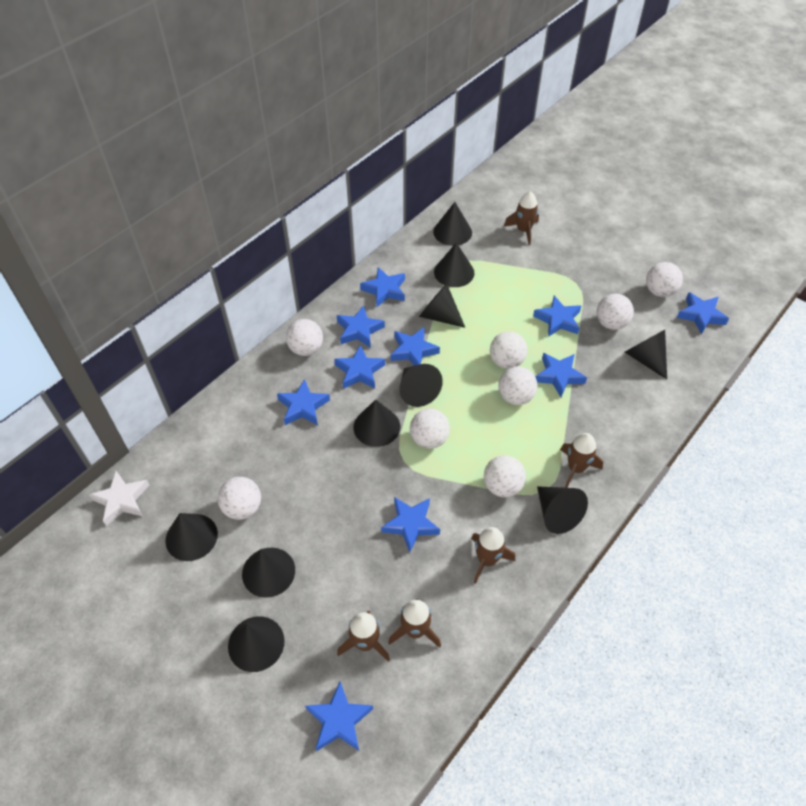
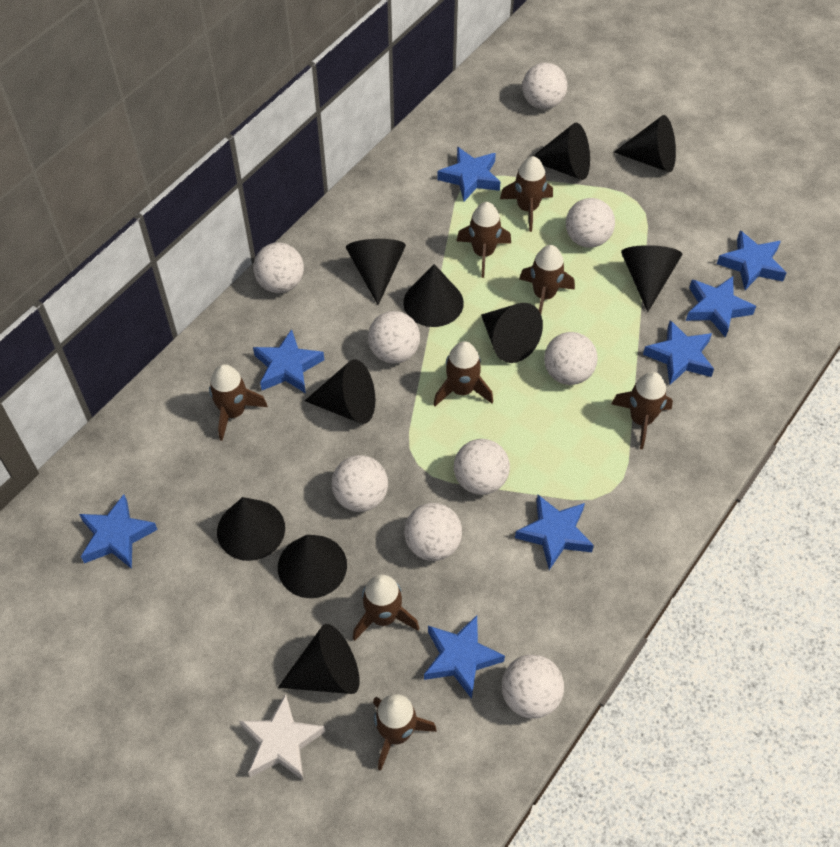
blue star: 10 -> 8
brown rocket: 5 -> 8
white ball: 8 -> 9

